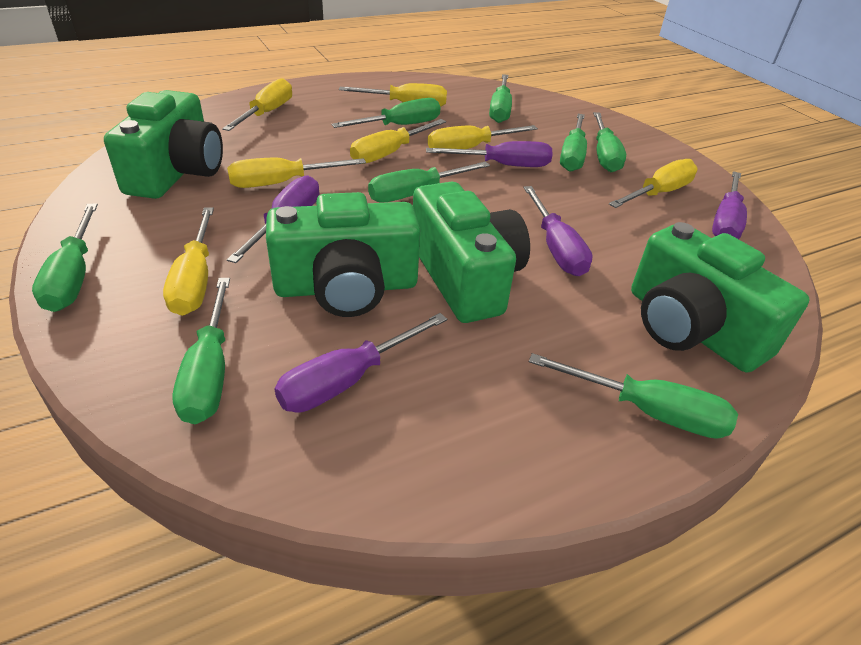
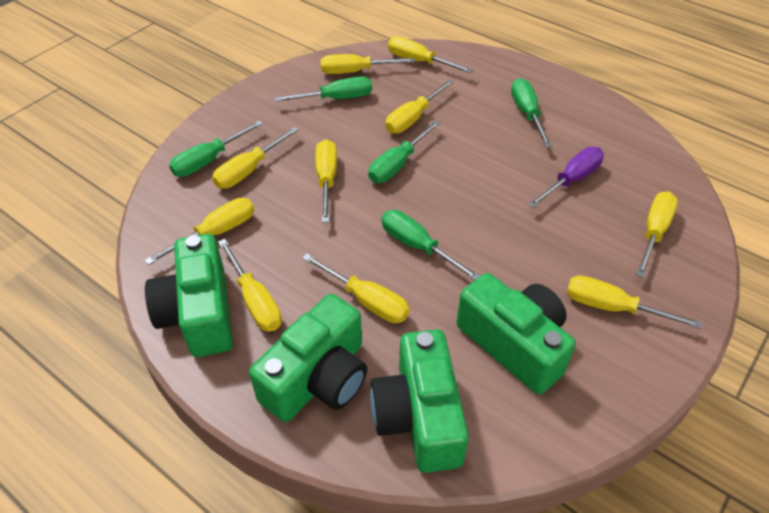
green screwdriver: 8 -> 5
purple screwdriver: 5 -> 1
yellow screwdriver: 7 -> 10

